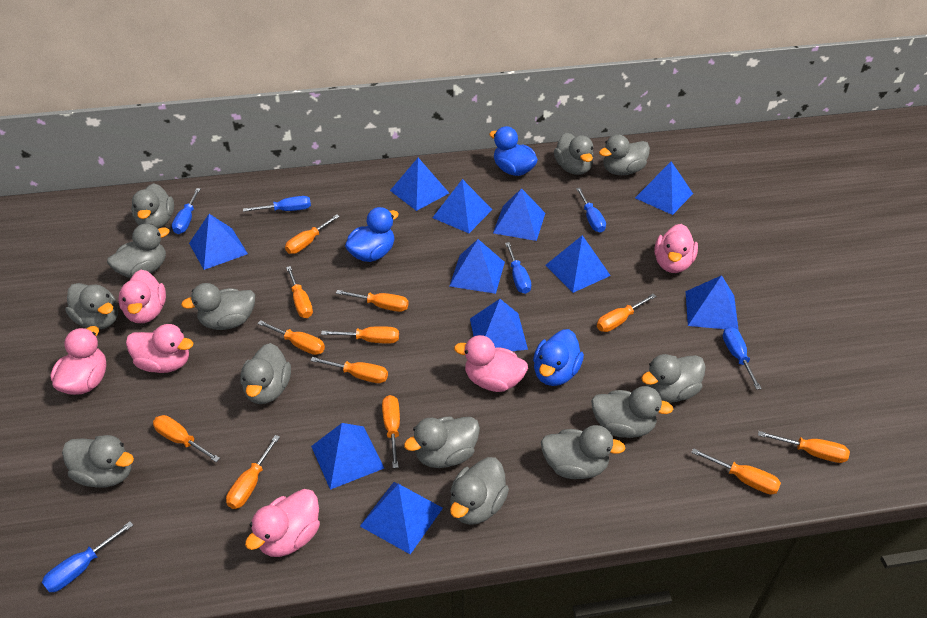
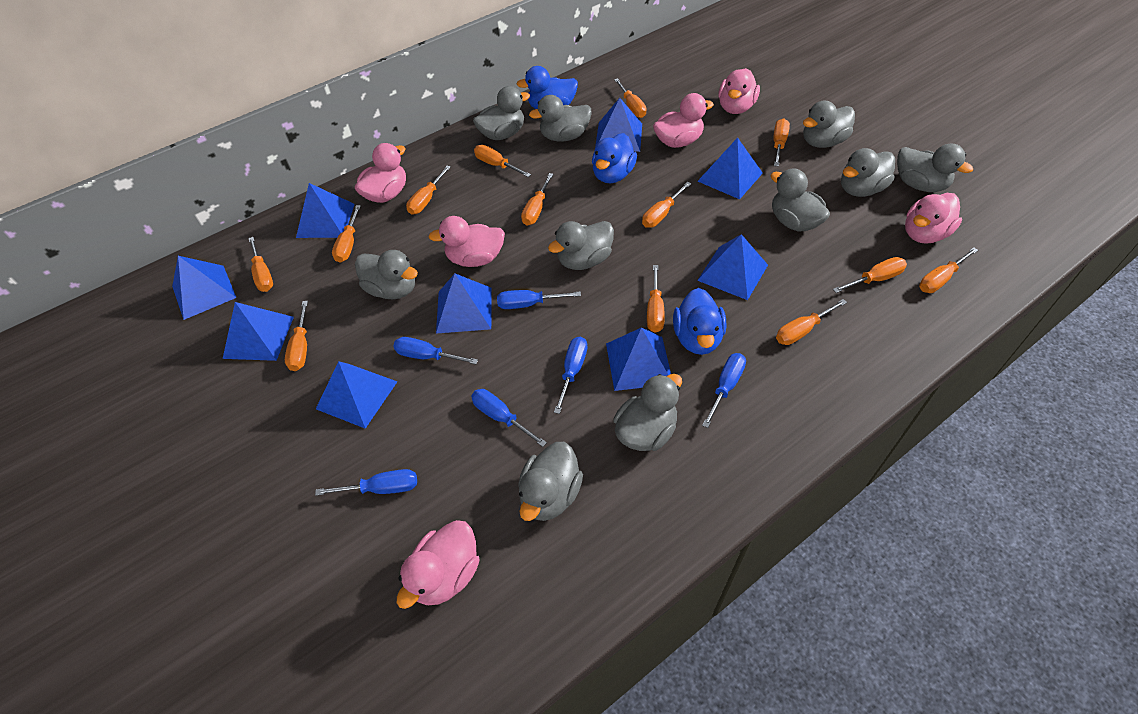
blue pyramid: 11 -> 9
grey duck: 13 -> 10
orange screwdriver: 12 -> 13

